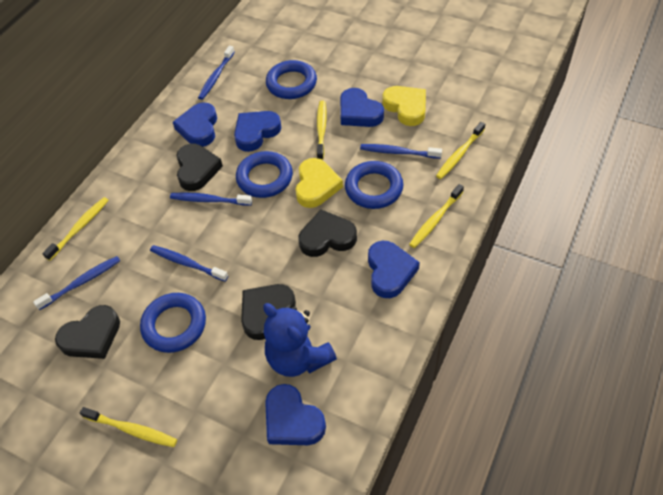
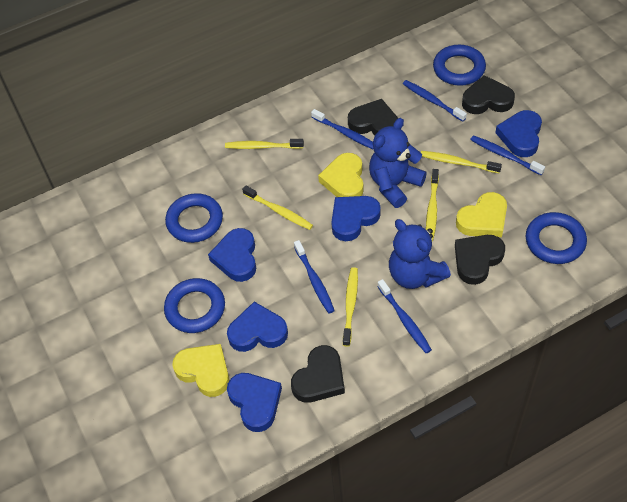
blue teddy bear: 1 -> 2
yellow heart: 2 -> 3

